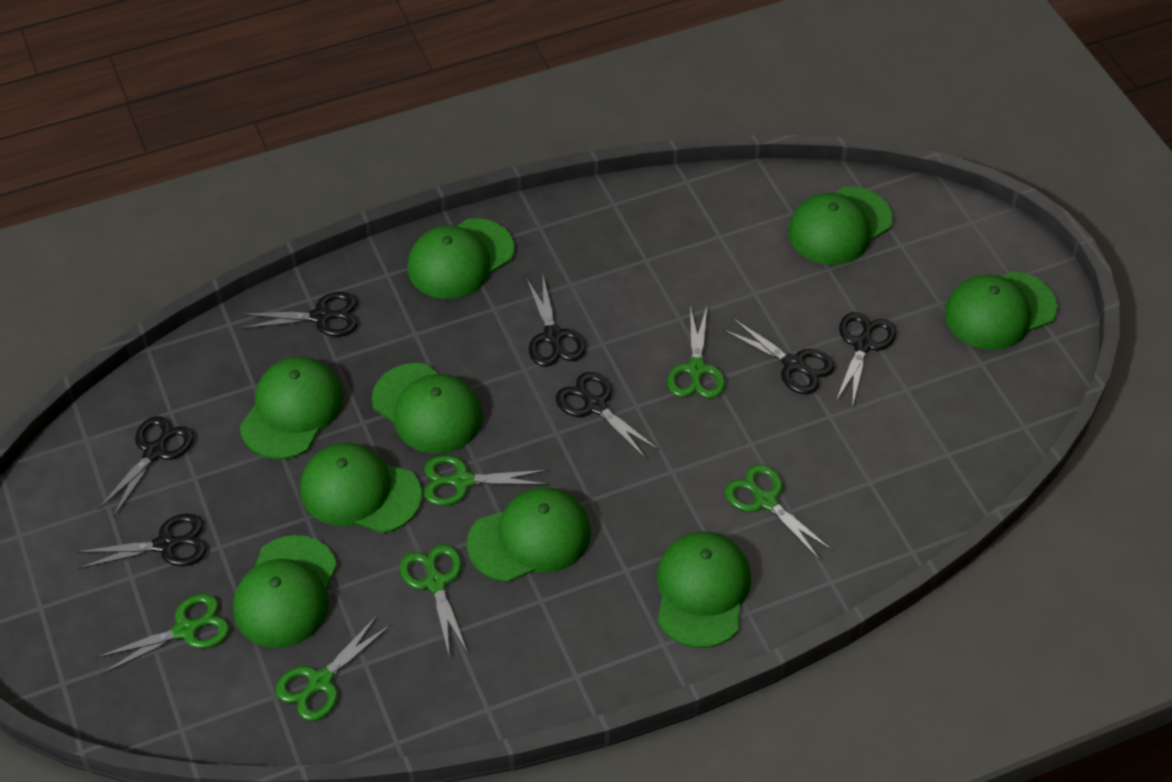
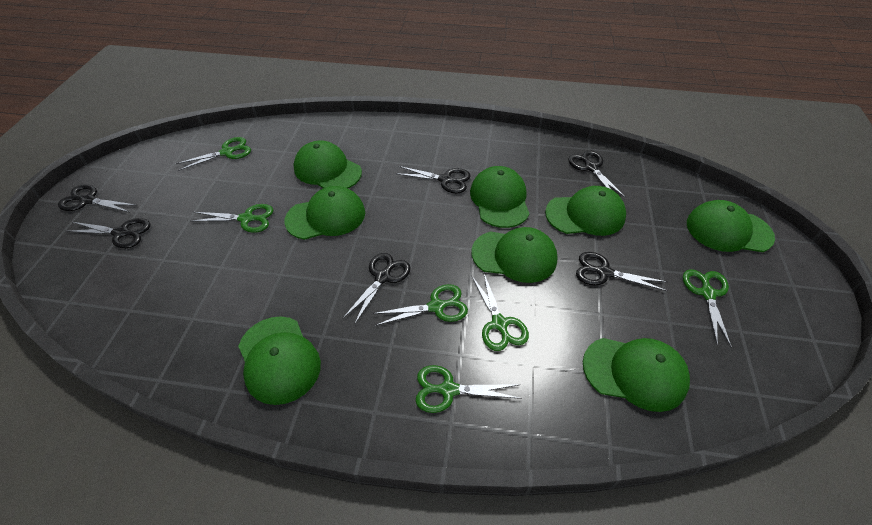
black scissors: 7 -> 6
green cap: 9 -> 8

